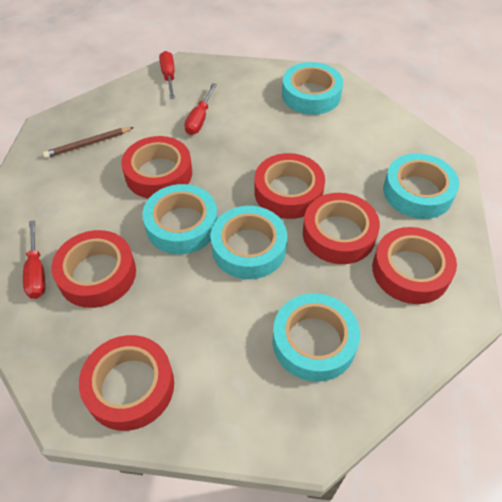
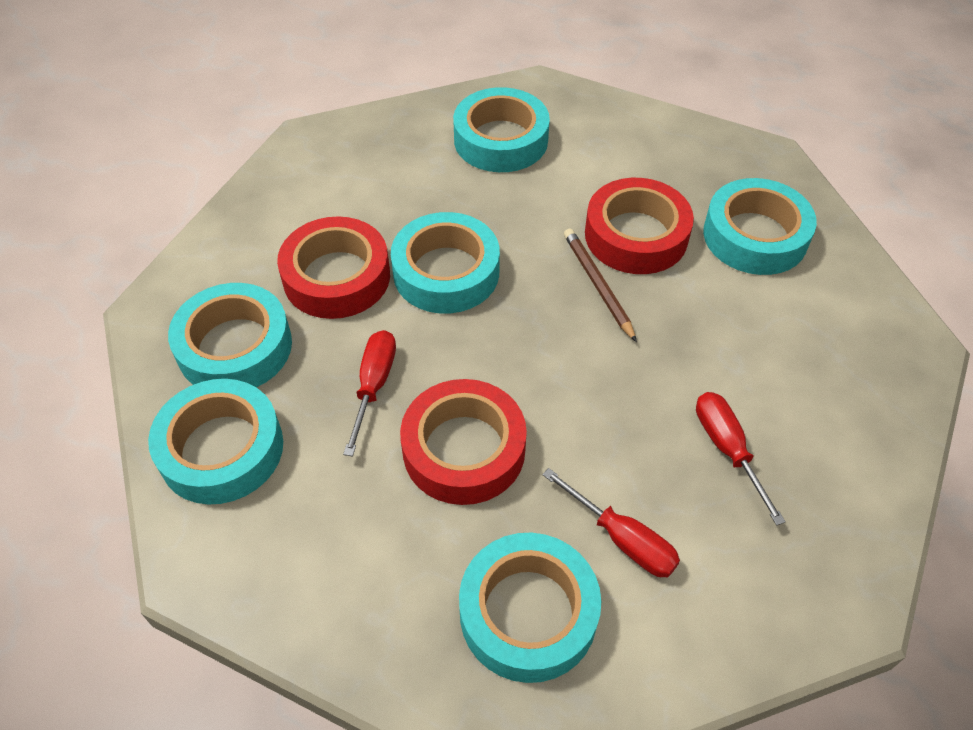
red tape: 6 -> 3
turquoise tape: 5 -> 6

